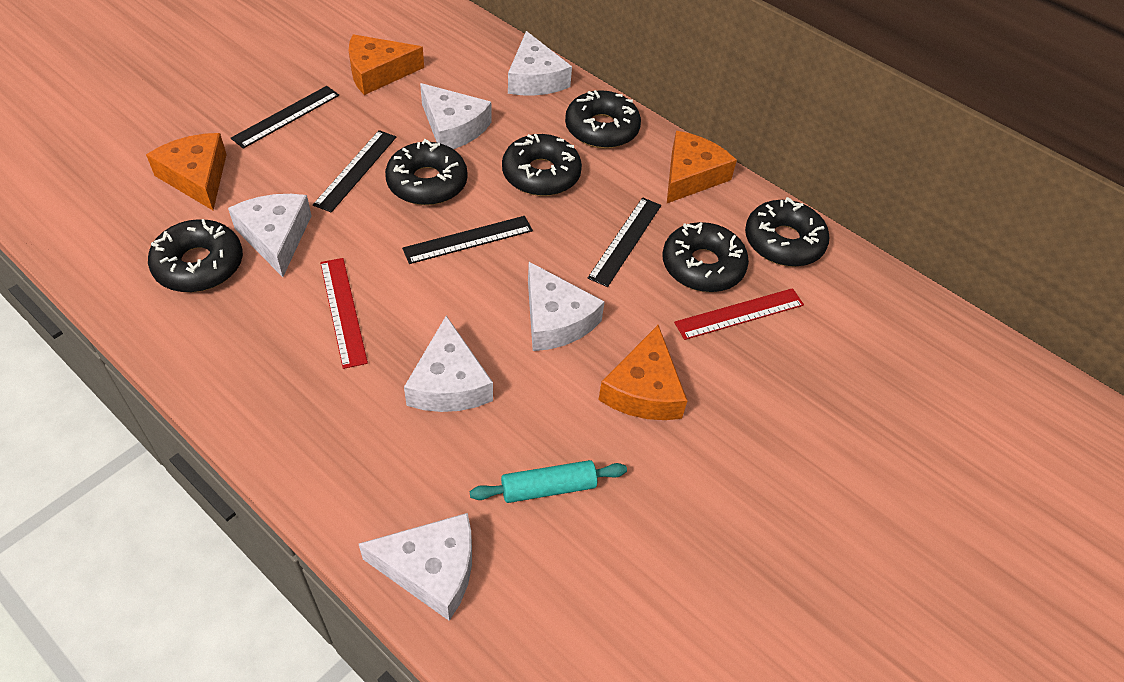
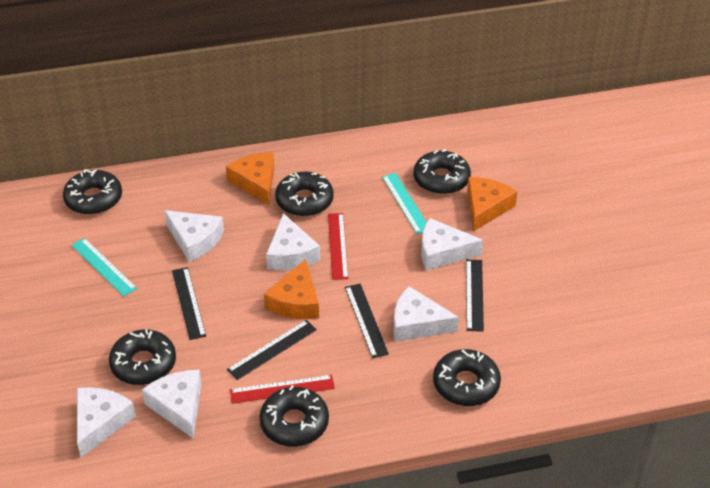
orange cheese: 4 -> 3
turquoise rolling pin: 1 -> 0
turquoise ruler: 0 -> 2

